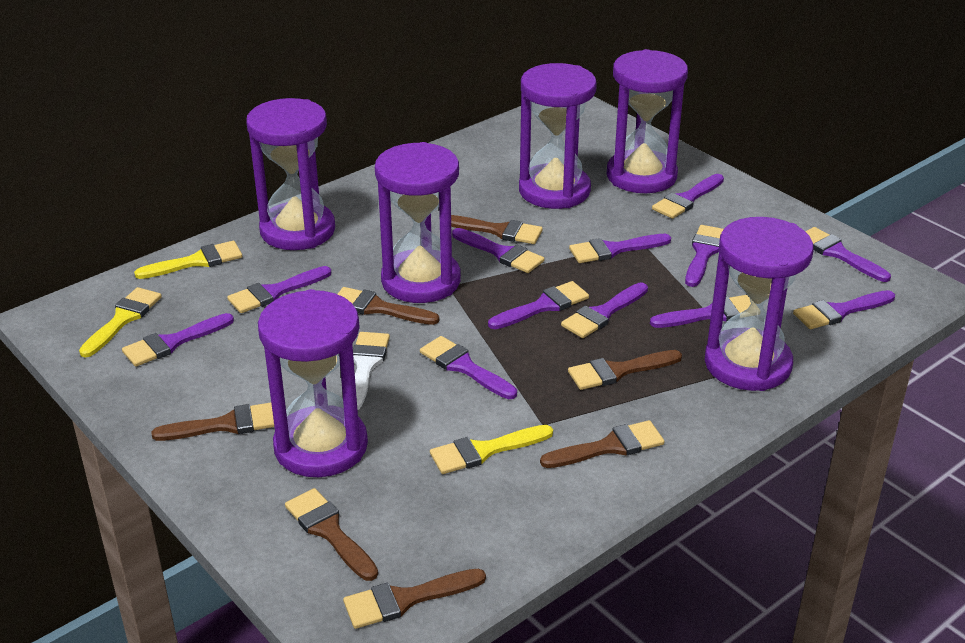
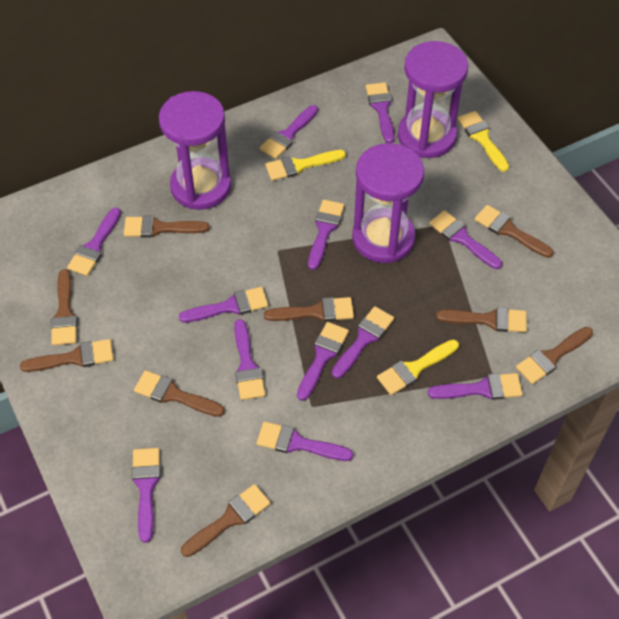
brown brush: 7 -> 9
purple hourglass: 6 -> 3
white brush: 1 -> 0

